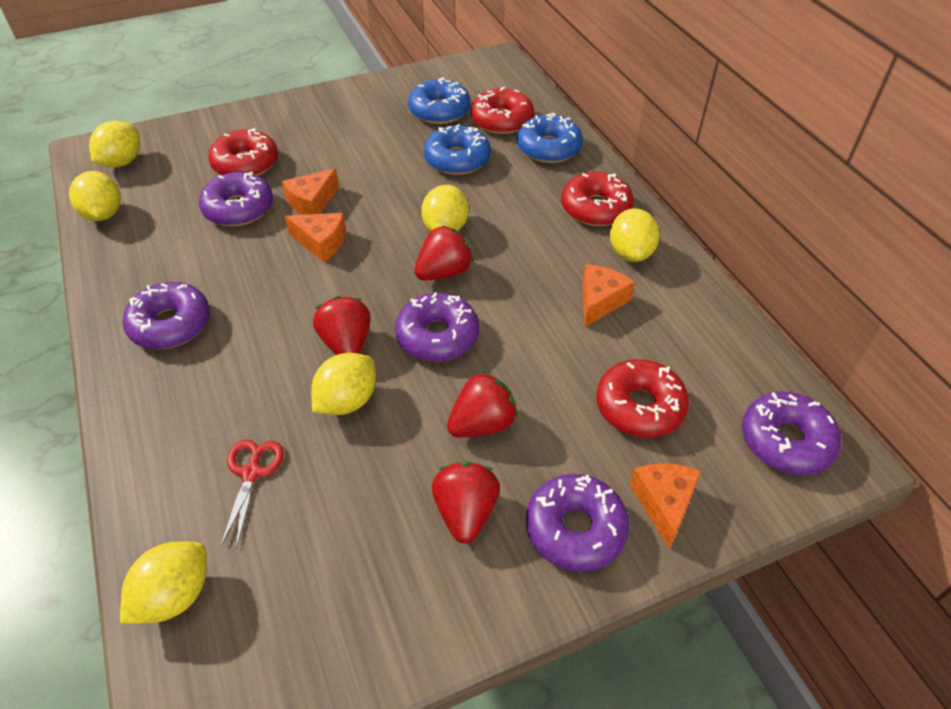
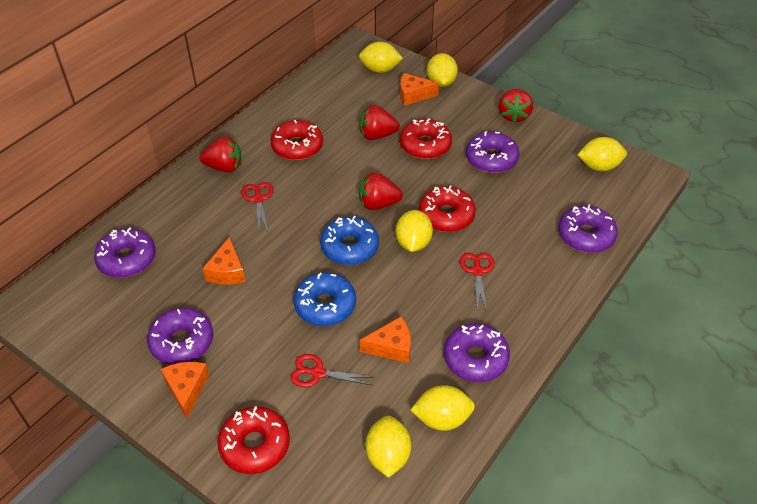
blue donut: 3 -> 2
red scissors: 1 -> 3

